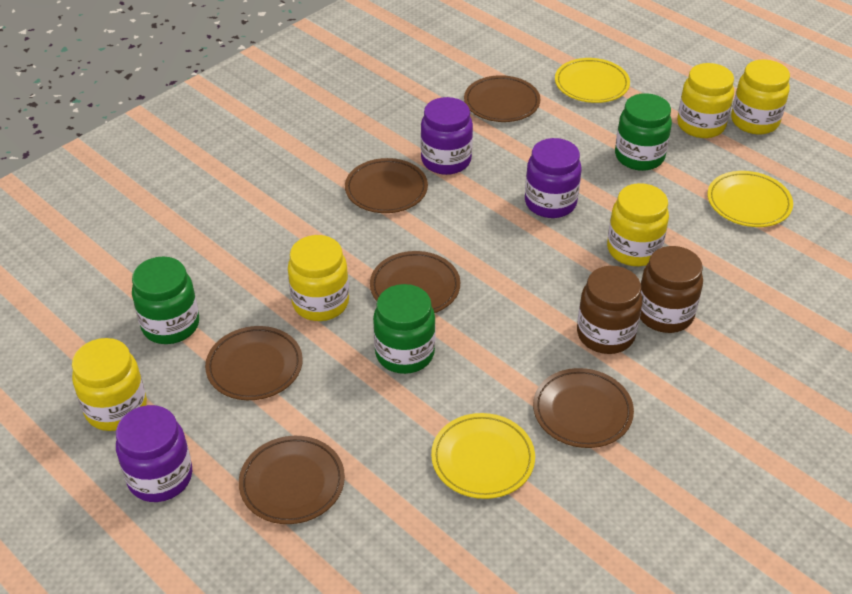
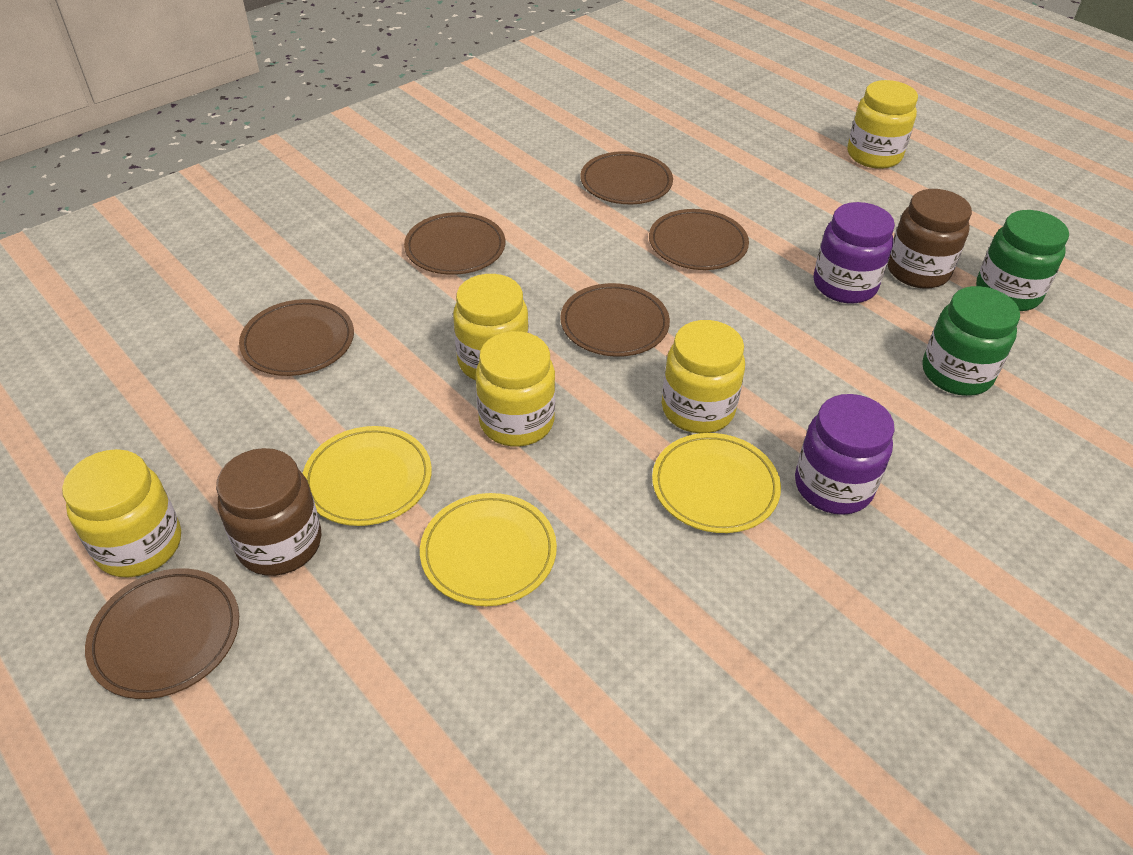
green jar: 3 -> 2
purple jar: 3 -> 2

